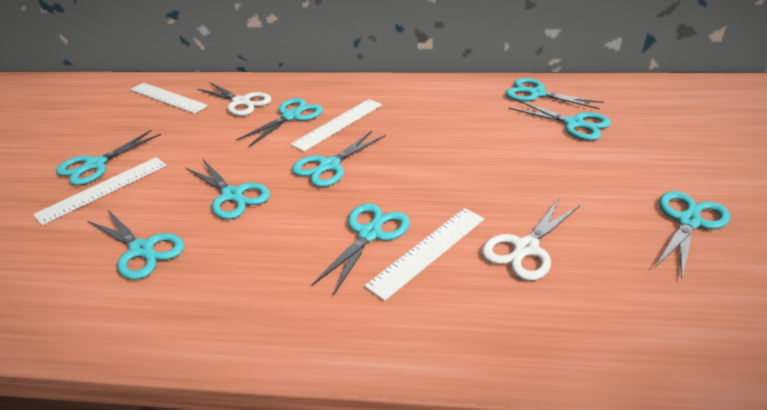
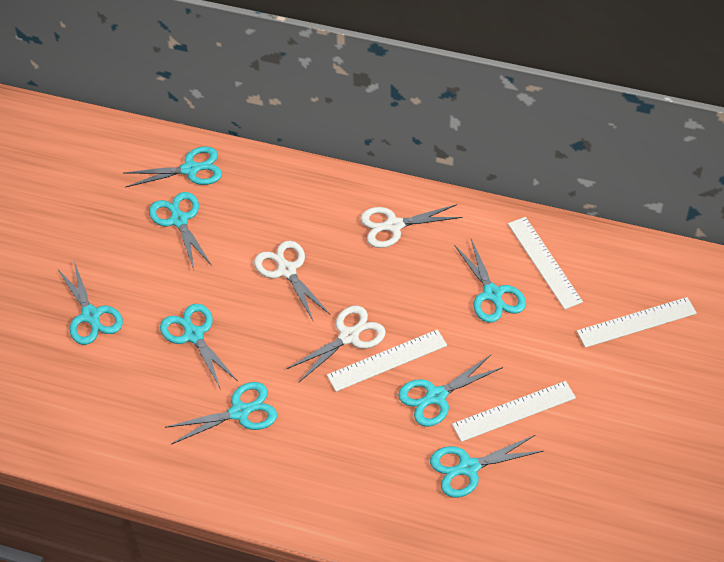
turquoise scissors: 9 -> 8
white scissors: 2 -> 3

